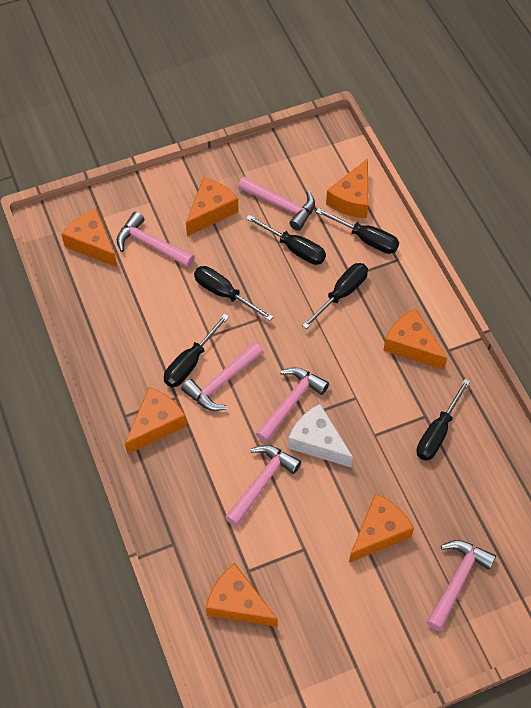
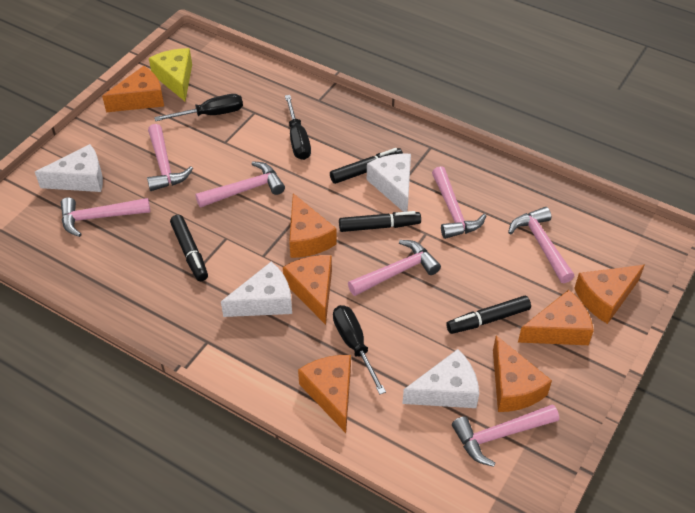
black marker: 0 -> 4
black screwdriver: 6 -> 3
pink hammer: 6 -> 7
white cheese: 1 -> 4
yellow cheese: 0 -> 1

